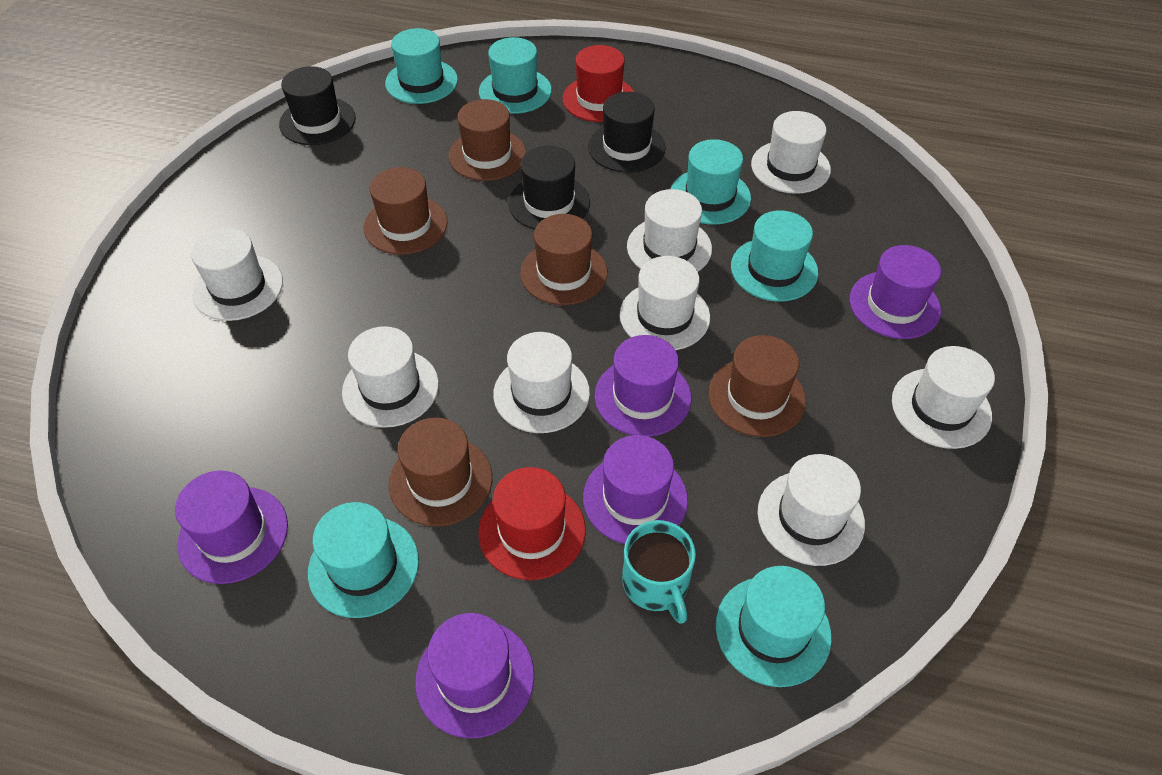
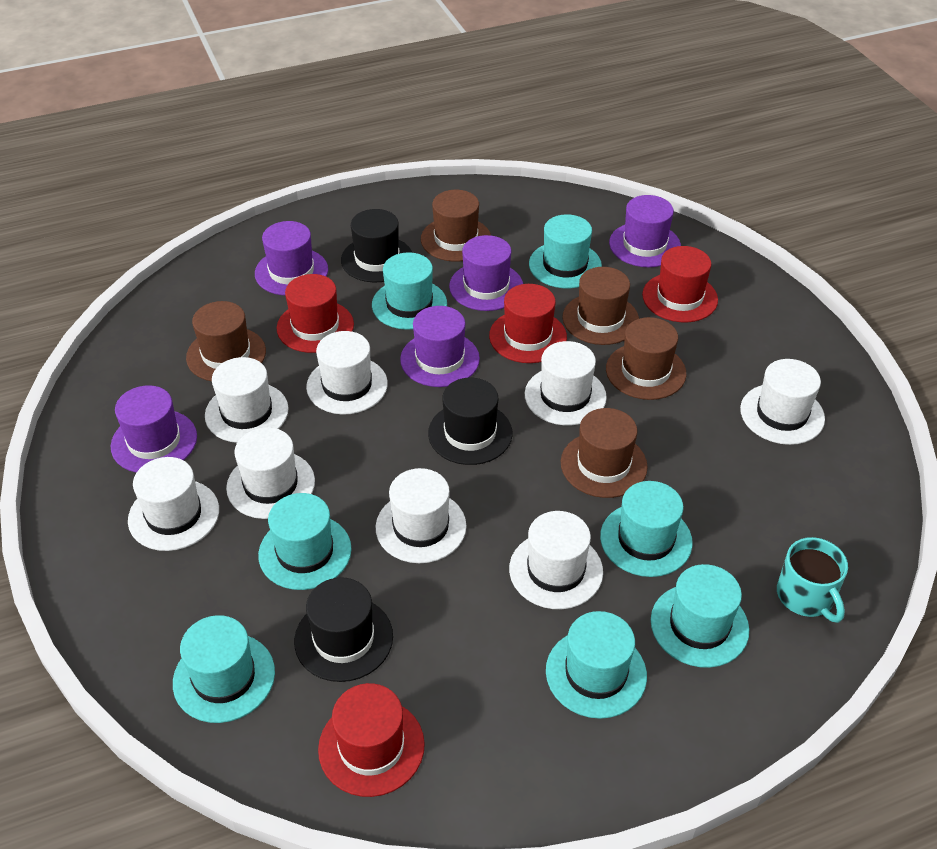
red hat: 2 -> 4
turquoise hat: 6 -> 7

